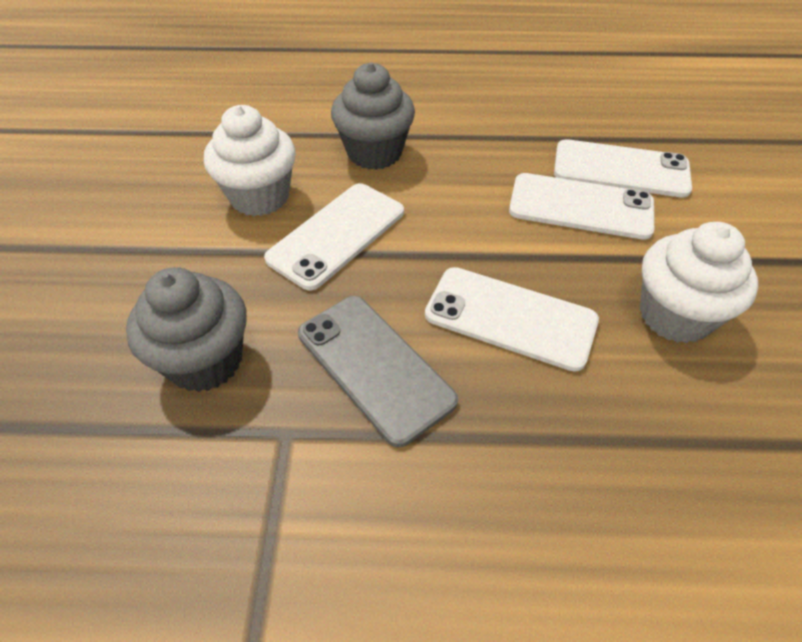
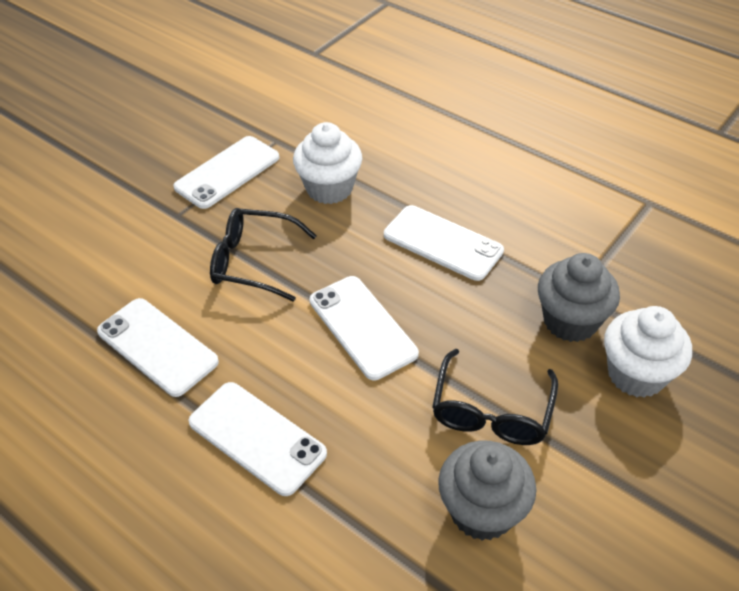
black glasses: 0 -> 2
grey phone: 1 -> 0
white phone: 4 -> 5

